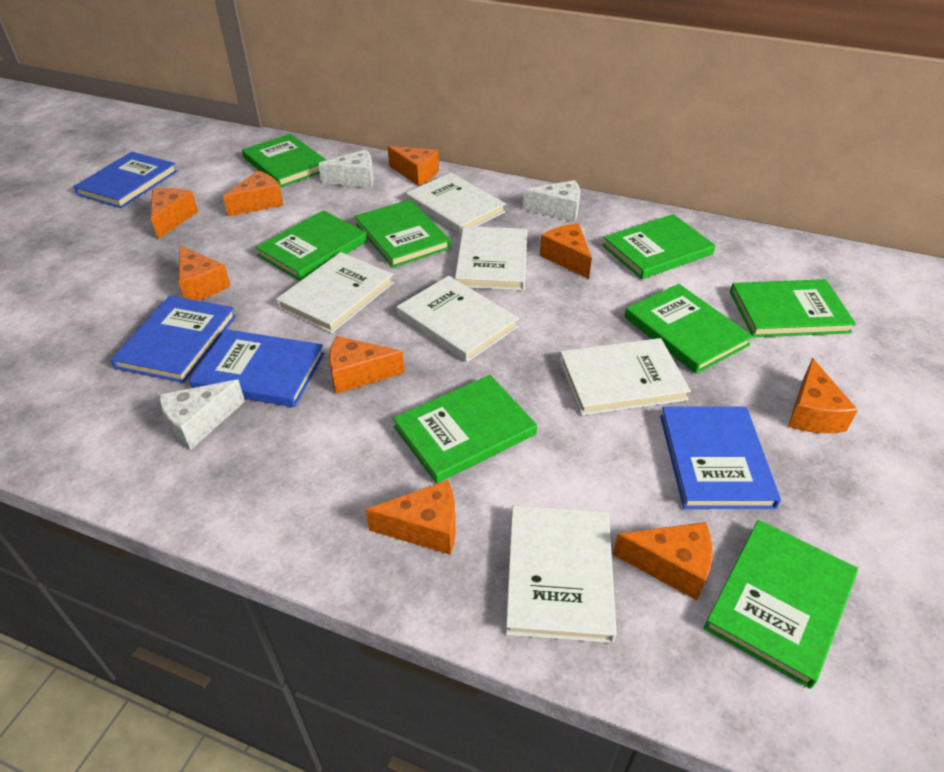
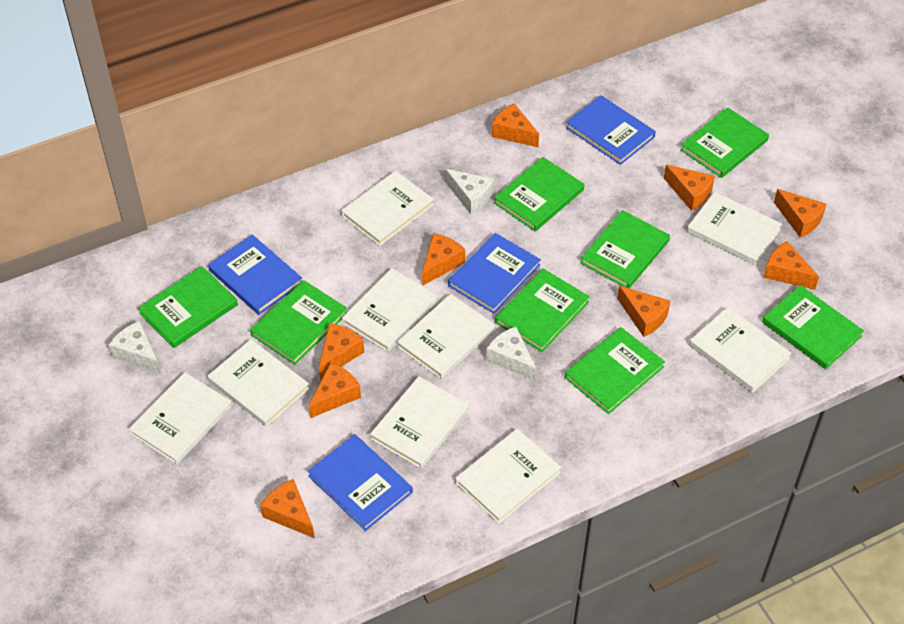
white book: 6 -> 9

